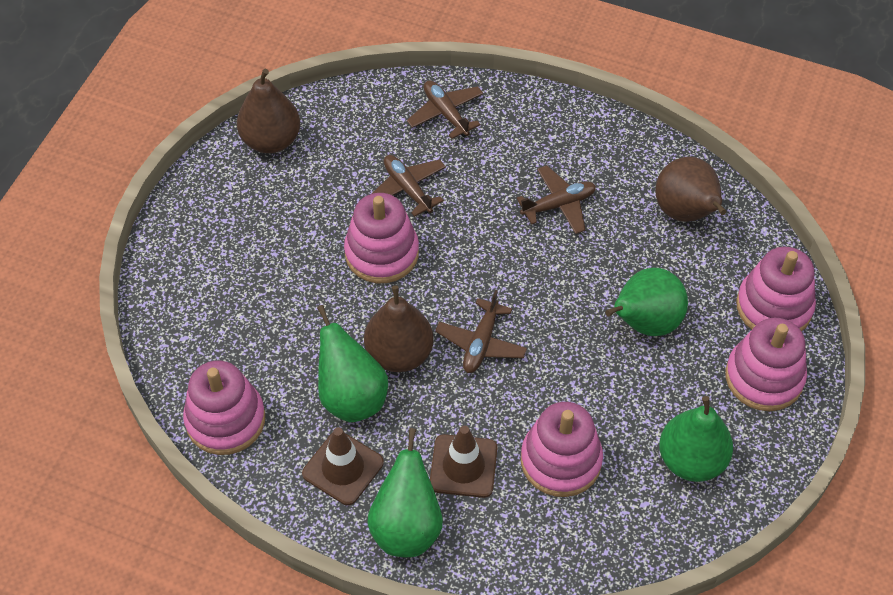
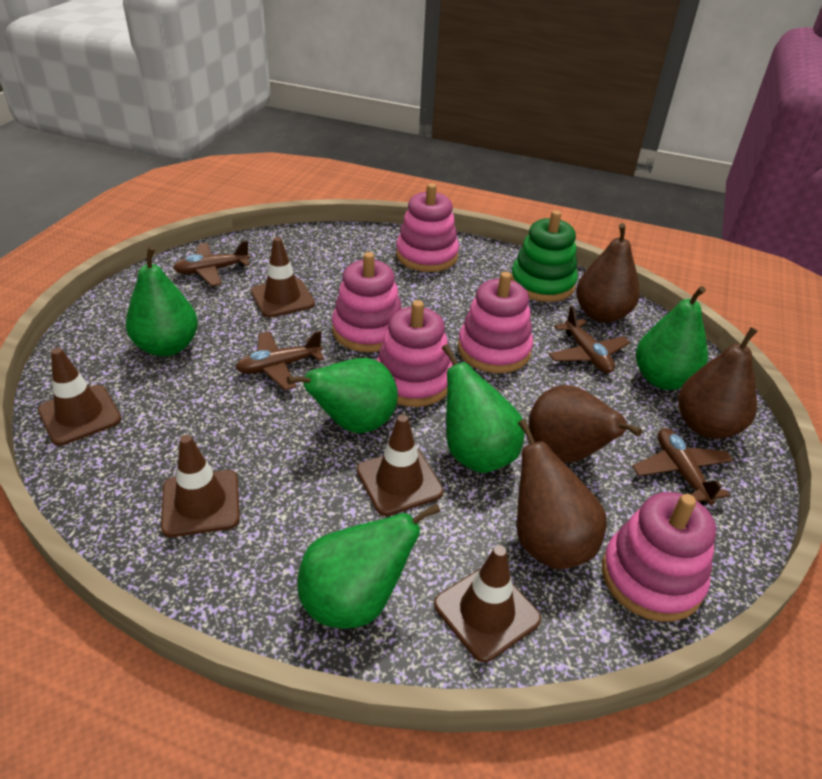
brown pear: 3 -> 4
brown traffic cone: 2 -> 5
green pear: 4 -> 5
green stacking toy: 0 -> 1

